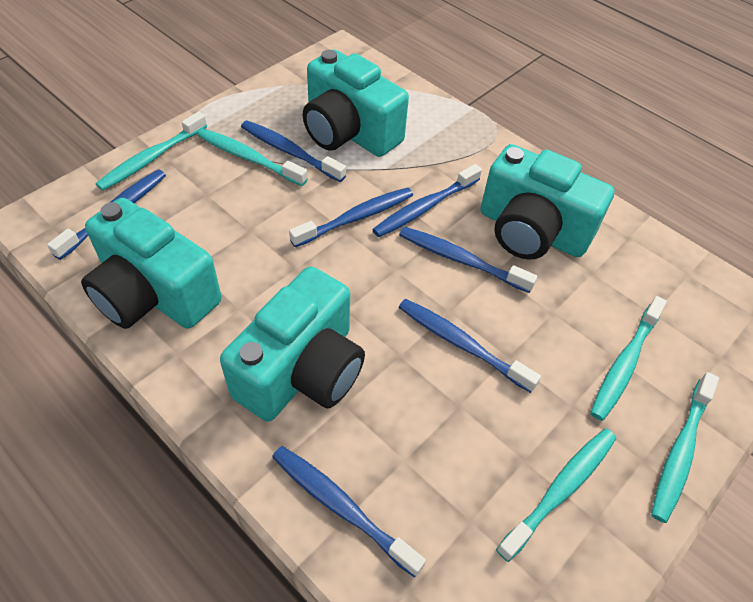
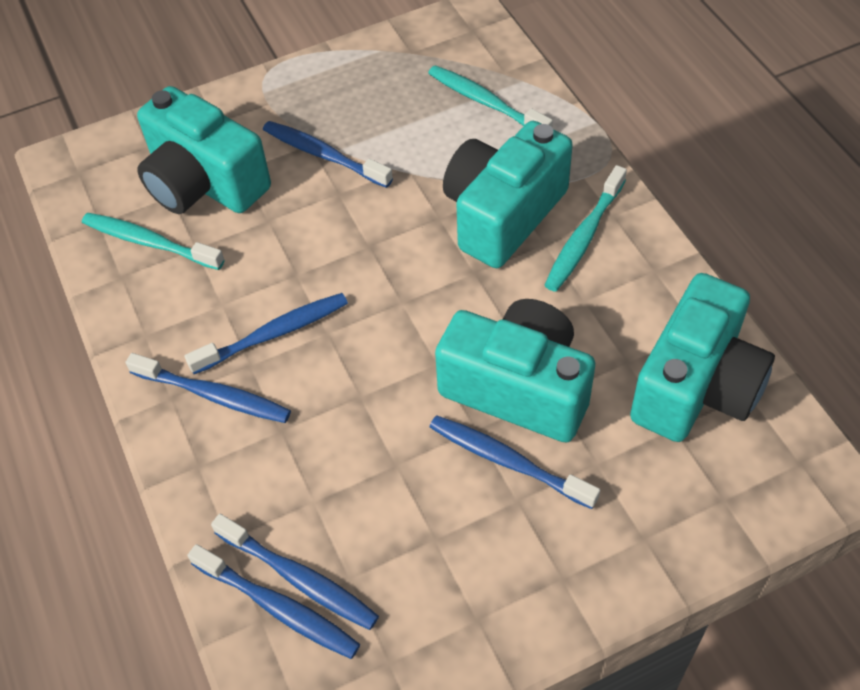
blue toothbrush: 7 -> 6
turquoise toothbrush: 5 -> 3

